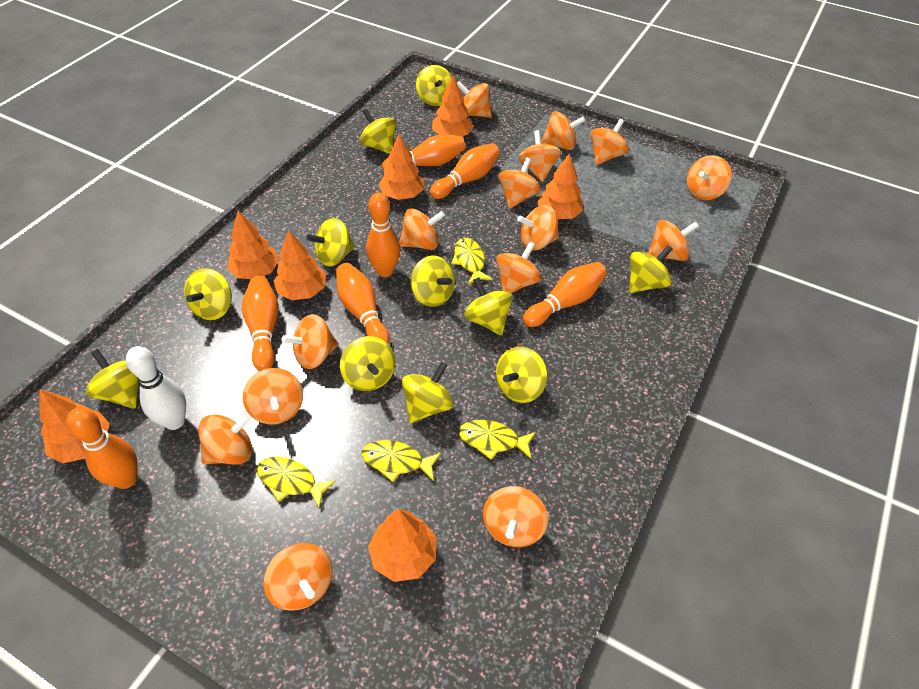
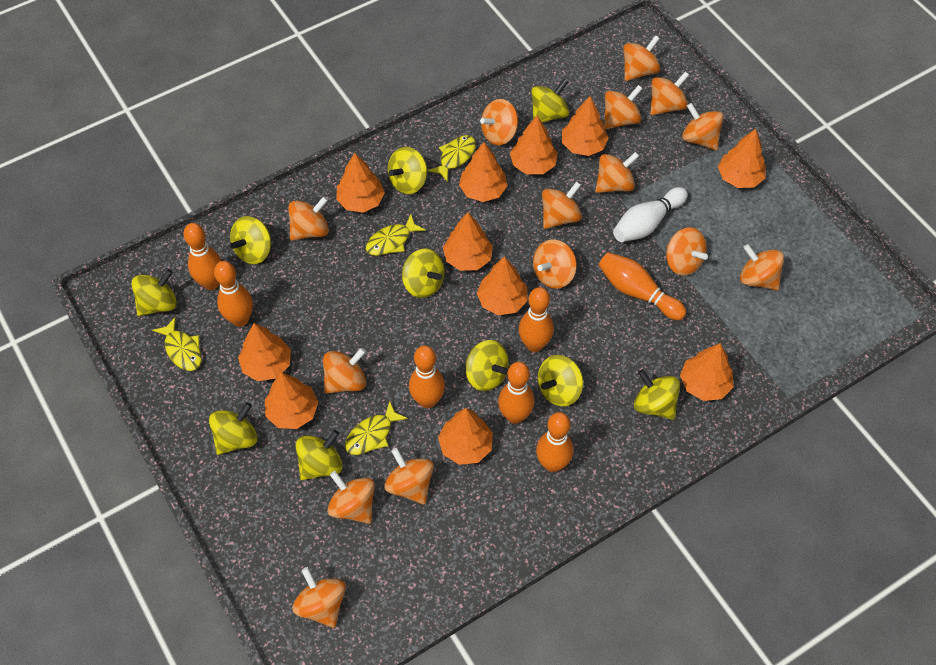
orange tree: 7 -> 11
yellow spinning top: 11 -> 10

